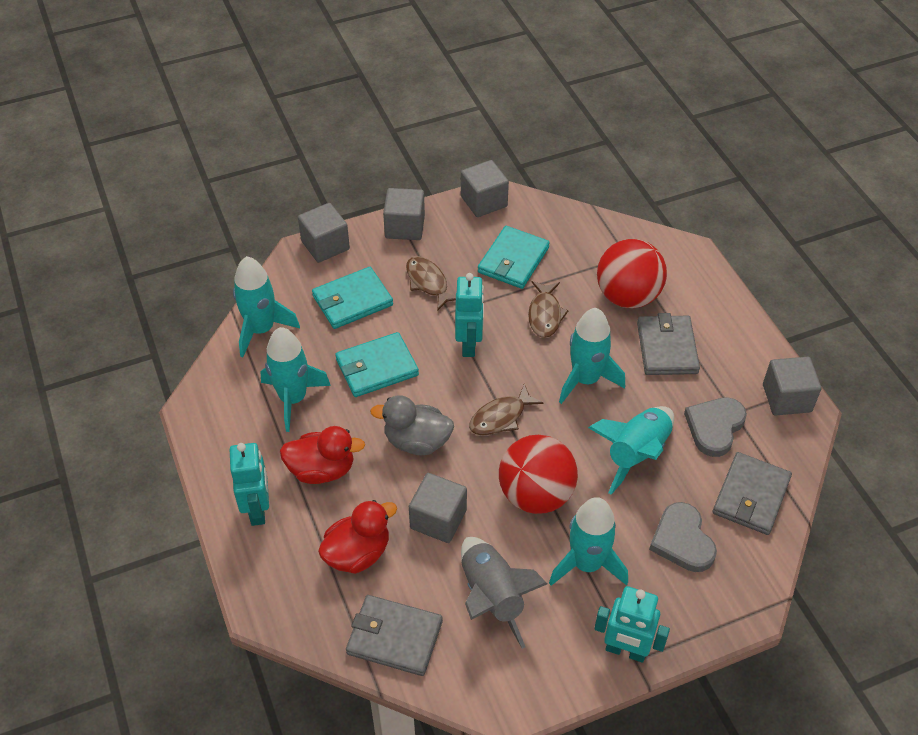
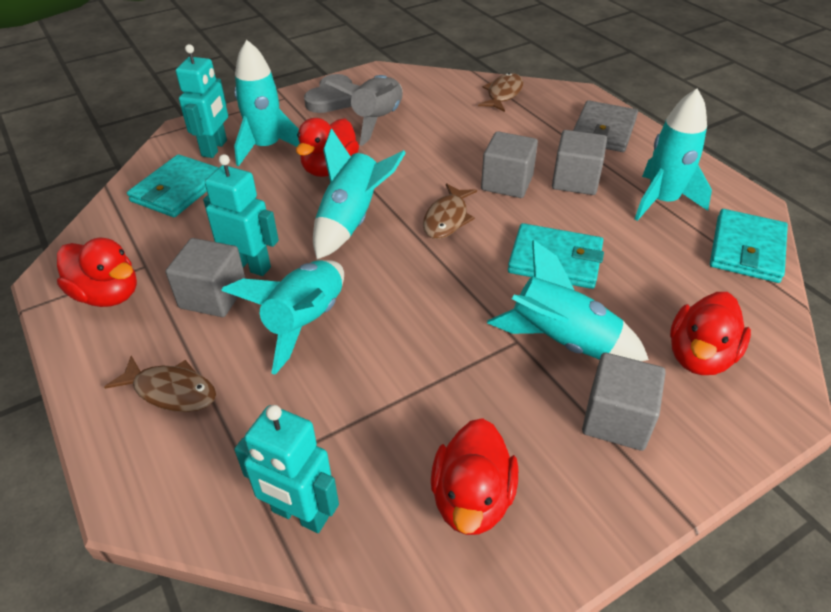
grey cube: 5 -> 4
grey duck: 1 -> 0
grey heart: 2 -> 1
grey wallet: 3 -> 1
red ball: 2 -> 0
red duck: 2 -> 4

